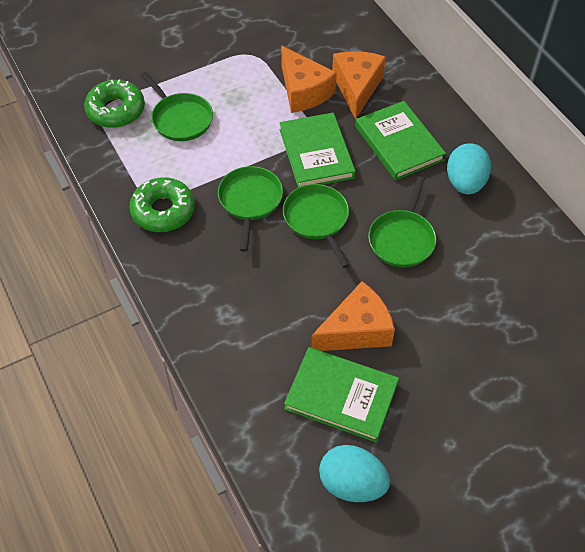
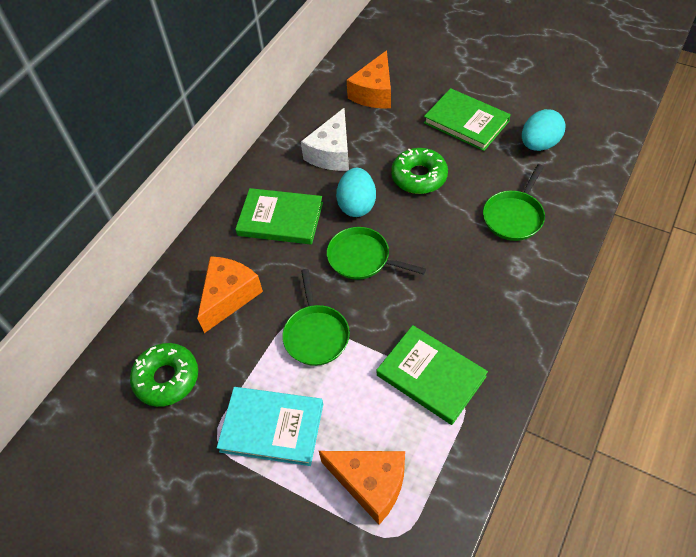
green pan: 4 -> 3
turquoise book: 0 -> 1
white cheese: 0 -> 1

